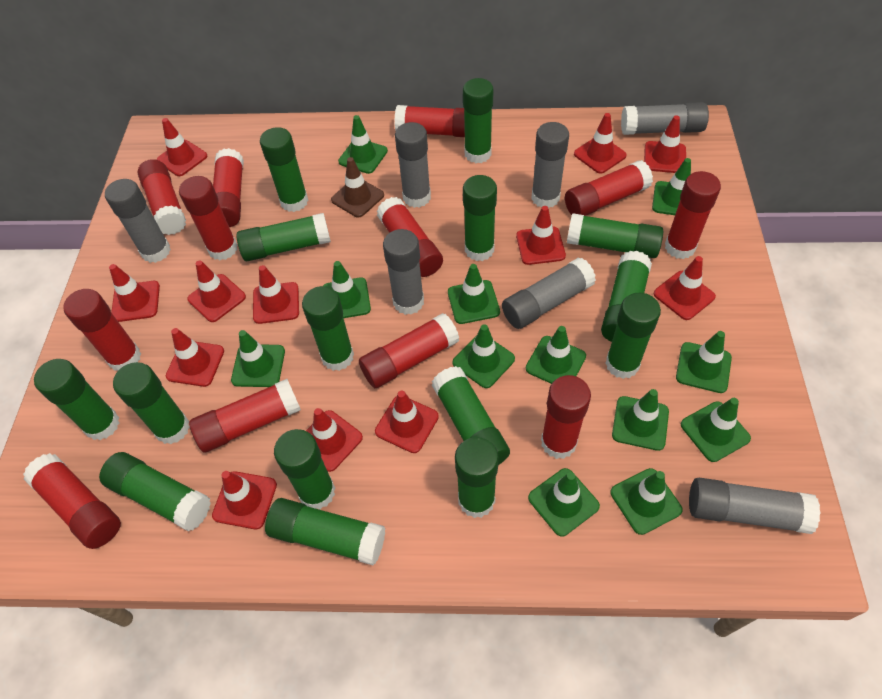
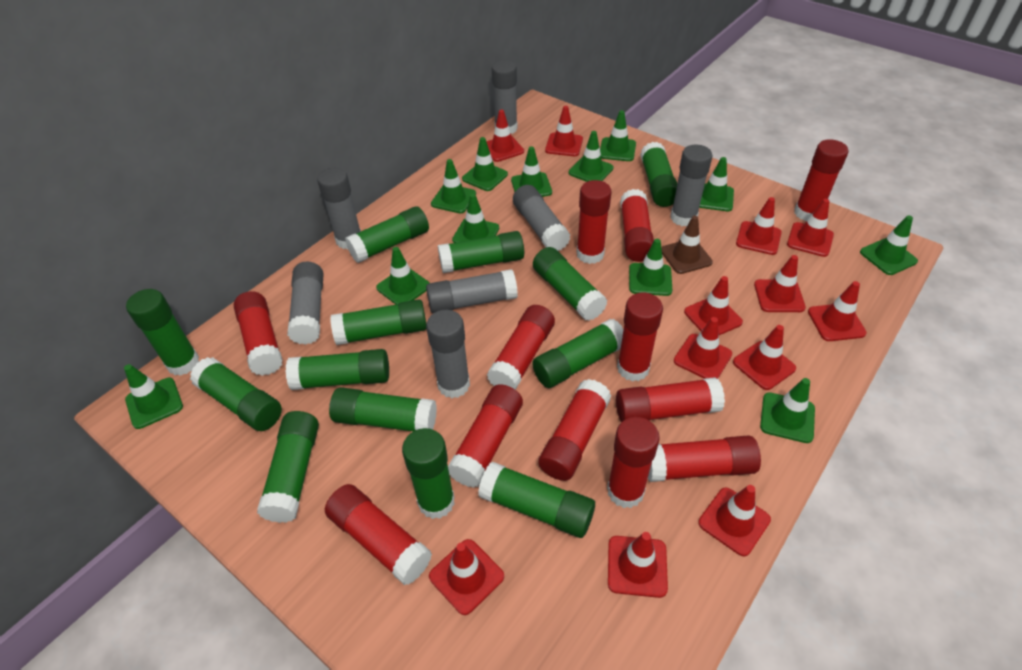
green glue stick: 15 -> 13

